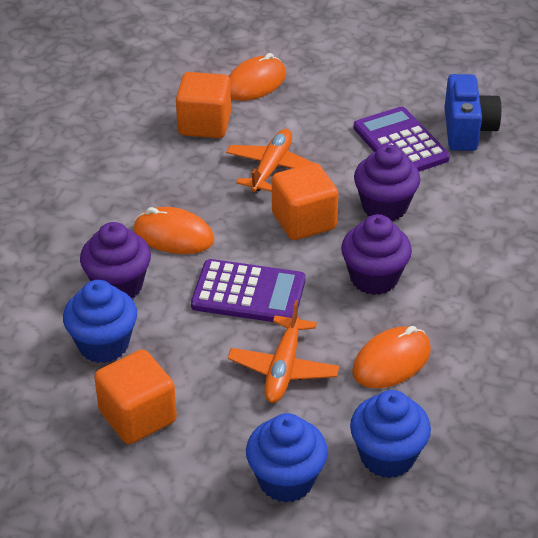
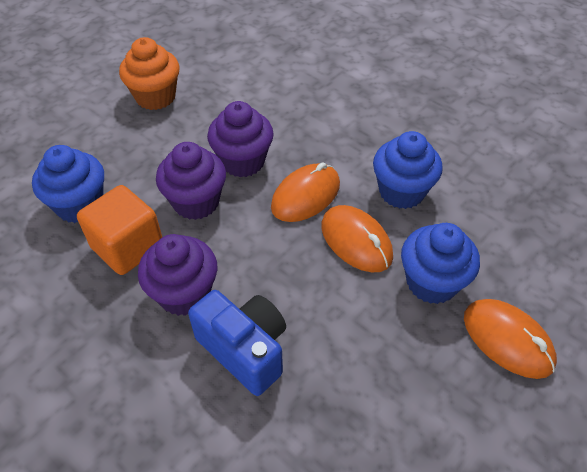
orange cube: 3 -> 1
orange cupcake: 0 -> 1
orange plane: 2 -> 0
purple calculator: 2 -> 0

